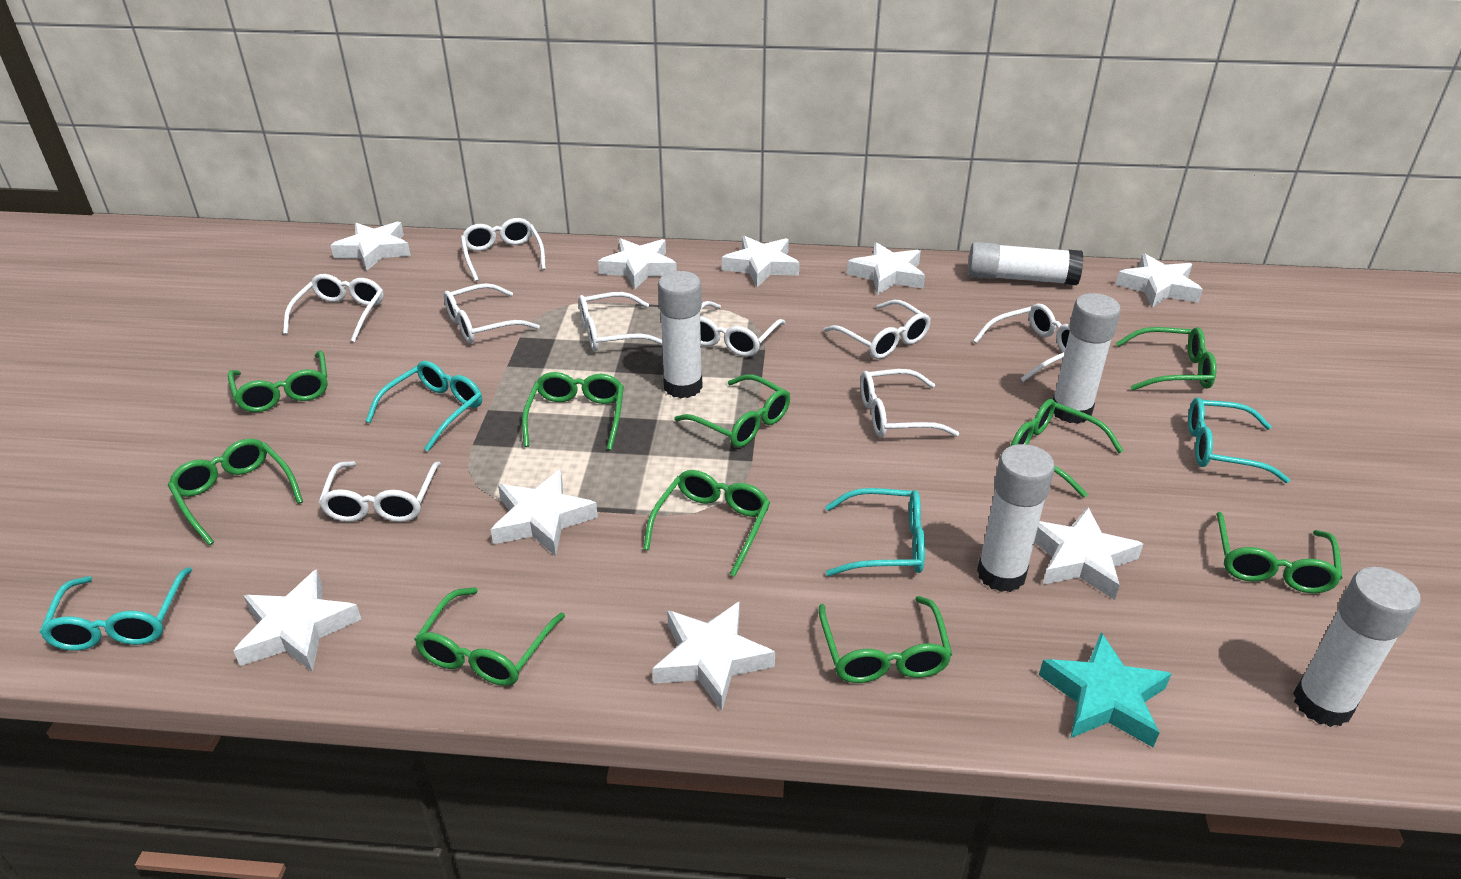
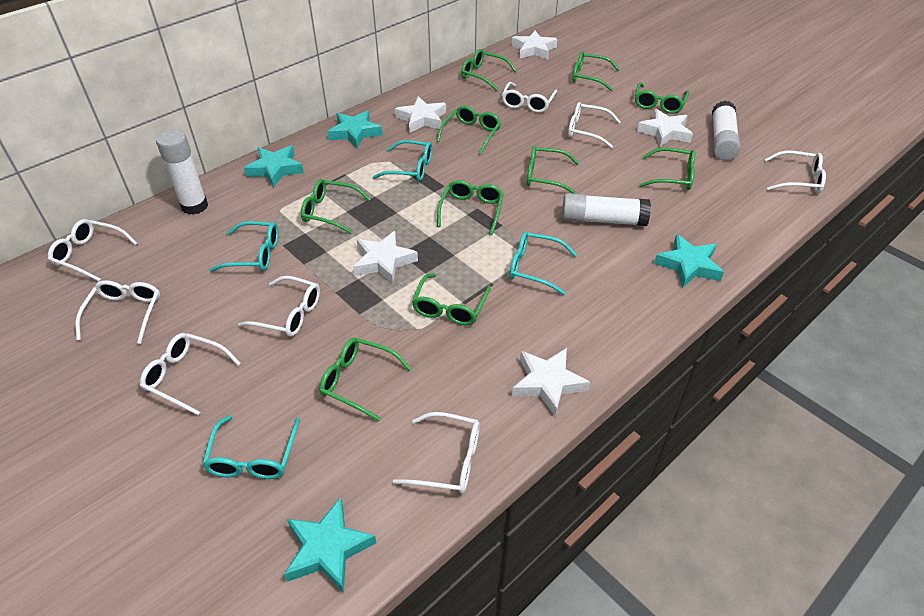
turquoise star: 1 -> 4
white glasses: 9 -> 8
white glue stick: 5 -> 3
white star: 9 -> 5

